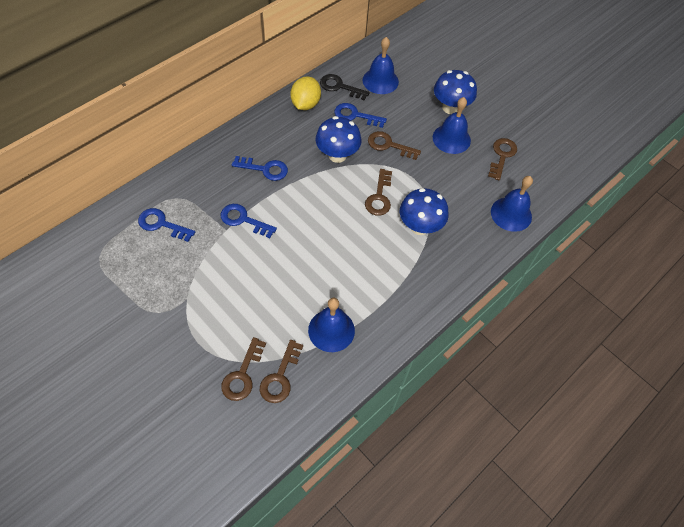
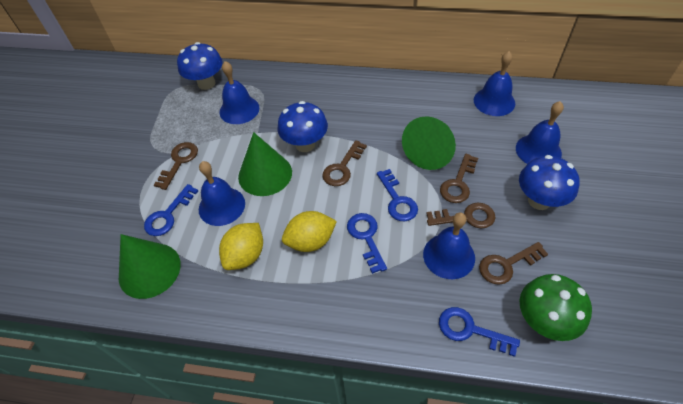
black key: 1 -> 0
blue bell: 4 -> 5
green cone: 0 -> 3
green mushroom: 0 -> 1
yellow lemon: 1 -> 2

